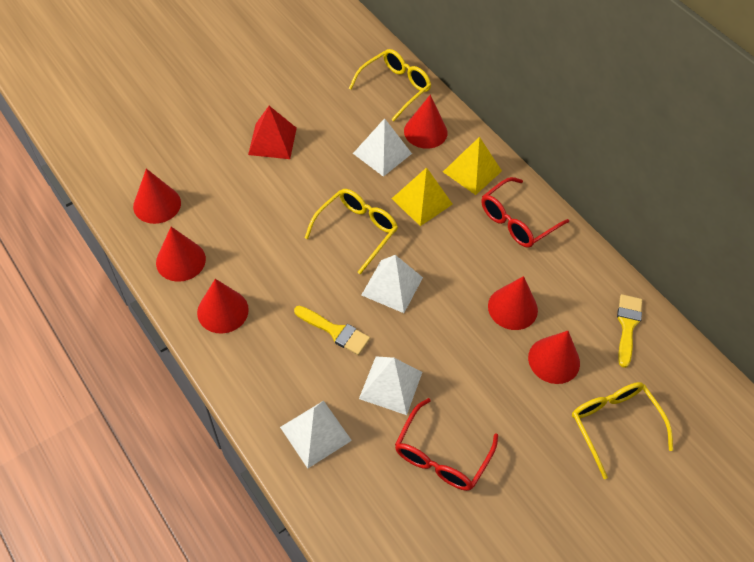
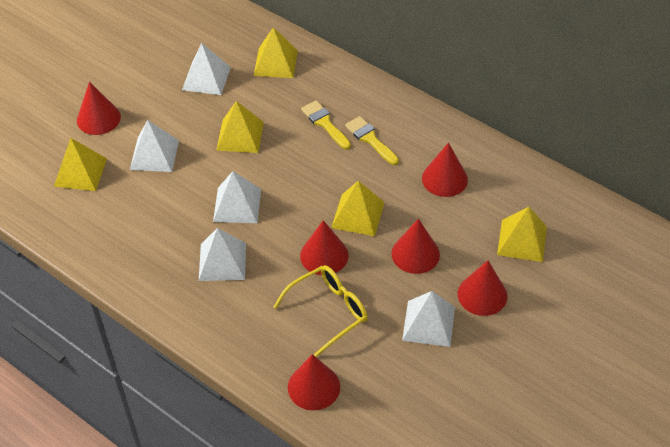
red glasses: 2 -> 0
red pyramid: 1 -> 0
white pyramid: 4 -> 5
yellow glasses: 3 -> 1
yellow pyramid: 2 -> 5

